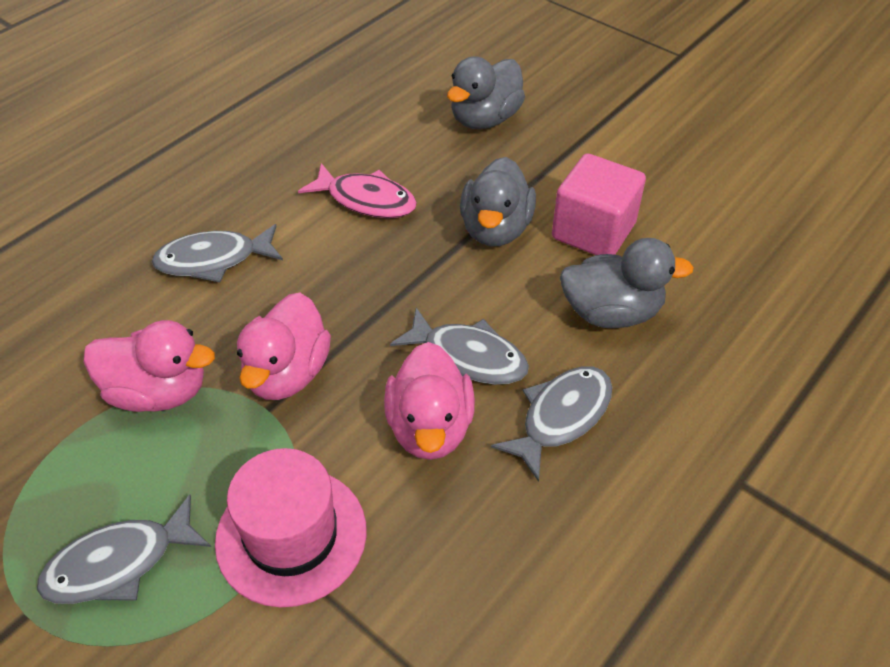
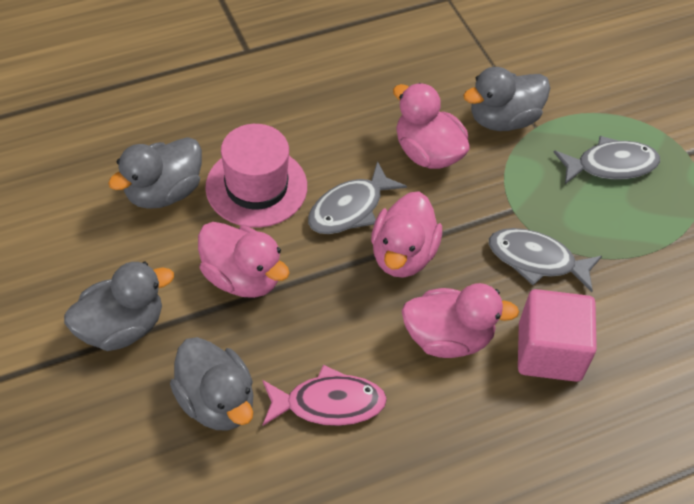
grey duck: 3 -> 4
grey fish: 4 -> 3
pink duck: 3 -> 4

